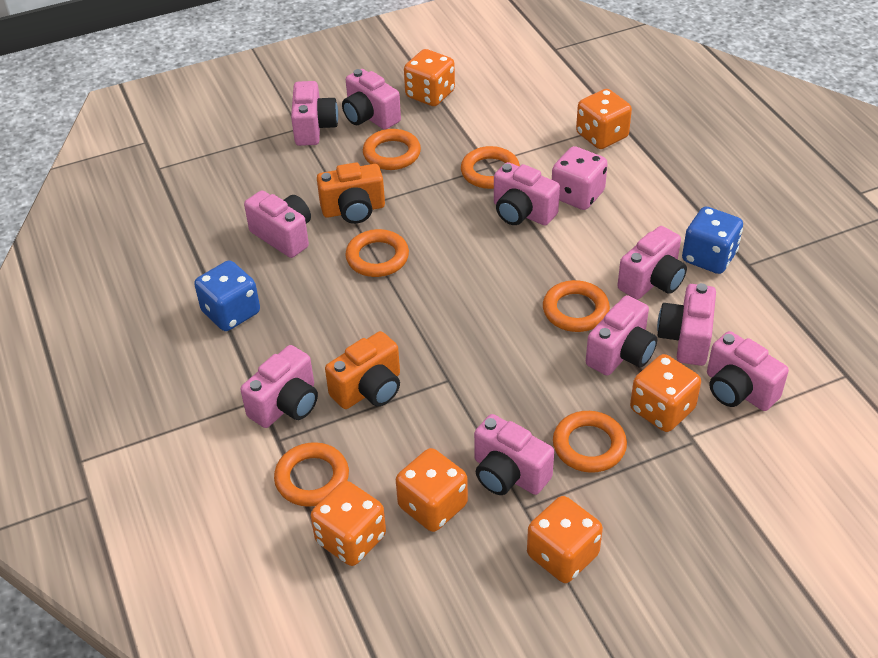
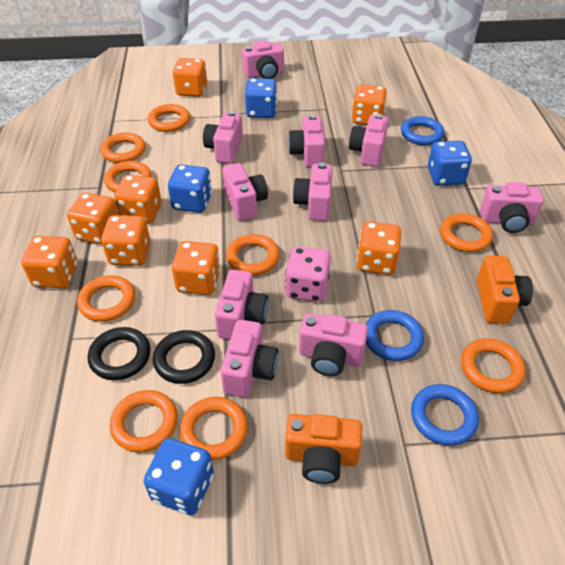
black ring: 0 -> 2
blue dice: 2 -> 4
blue ring: 0 -> 3
orange dice: 6 -> 8
orange ring: 6 -> 9

